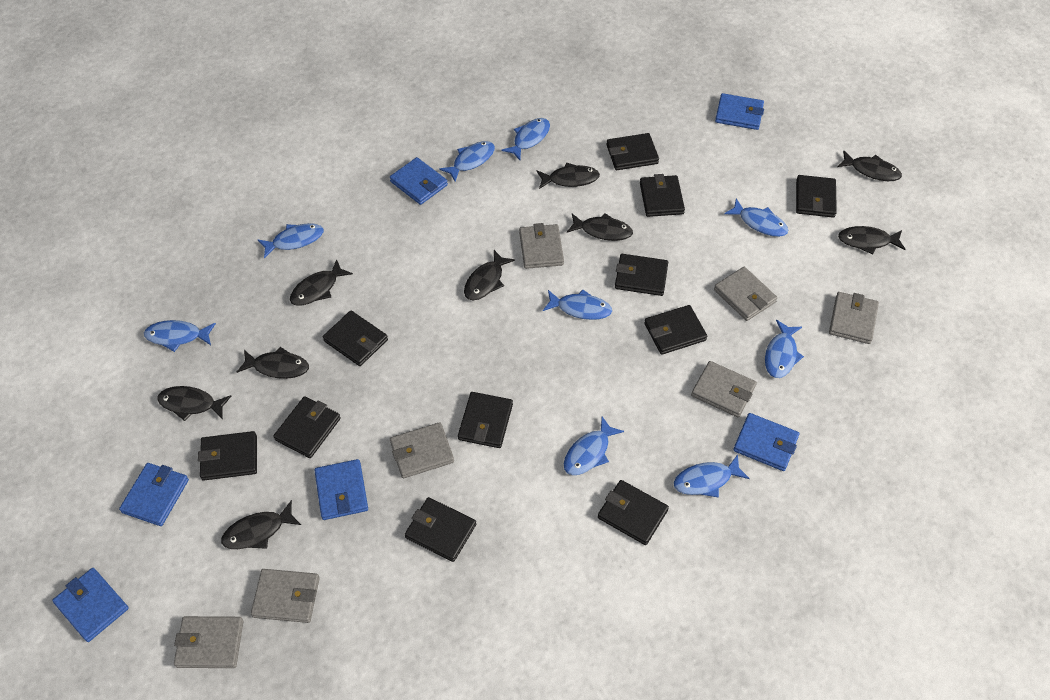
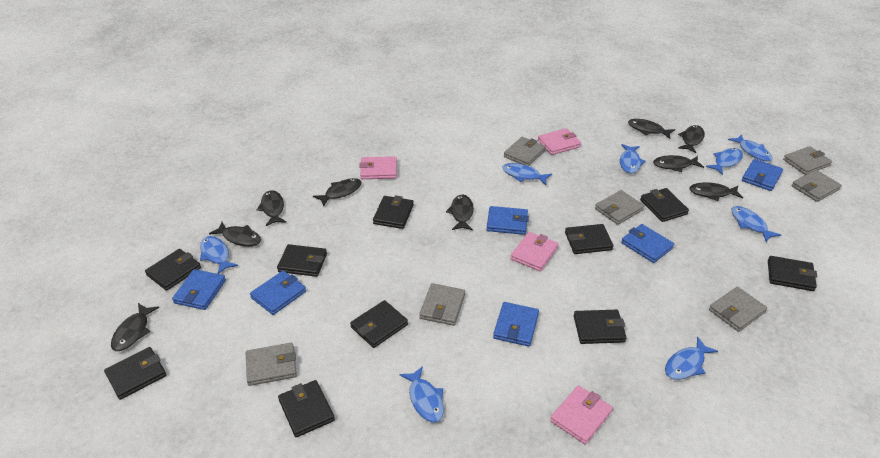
black wallet: 11 -> 10
blue fish: 9 -> 8
pink wallet: 0 -> 4

